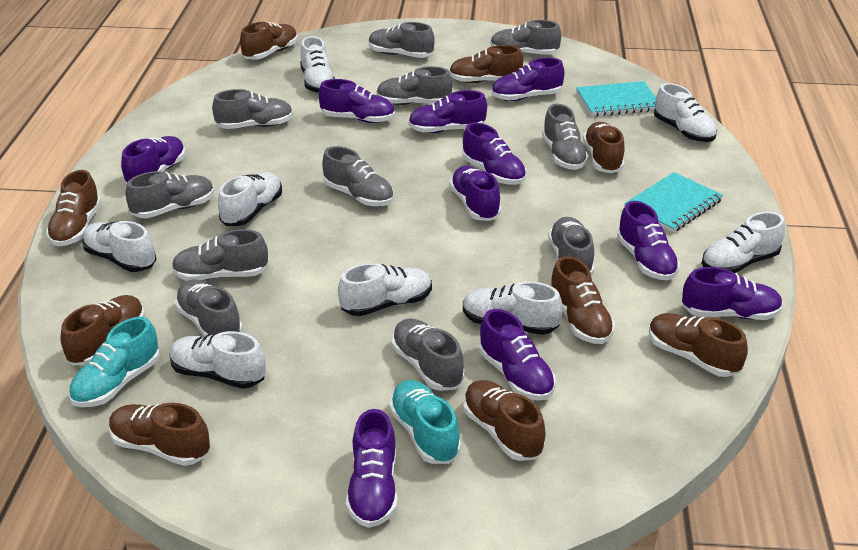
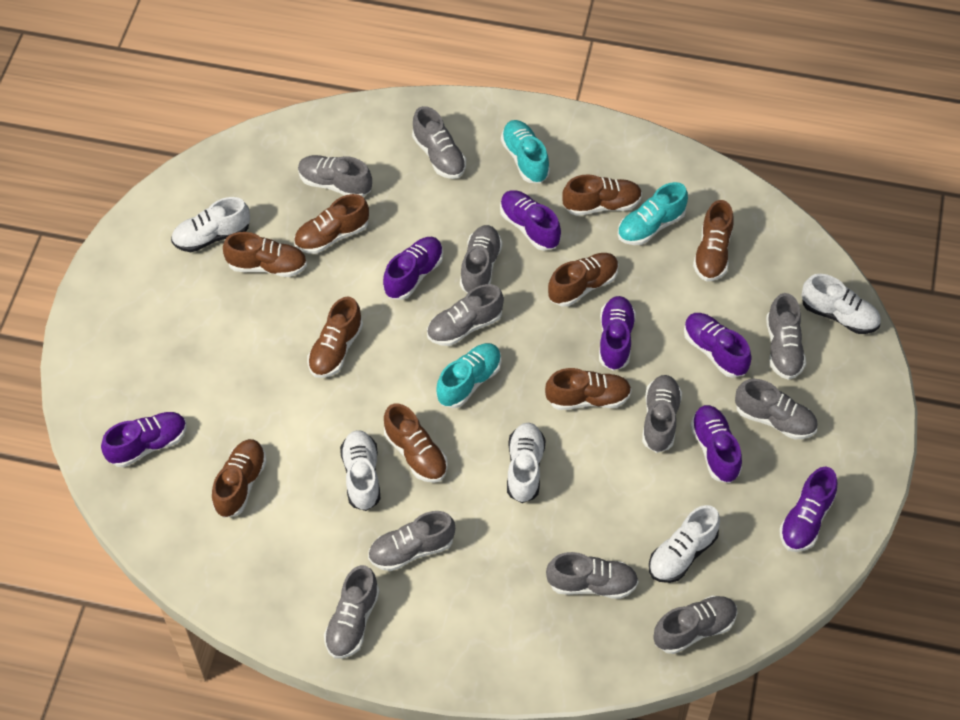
purple shoe: 10 -> 7
turquoise notebook: 2 -> 0
turquoise shoe: 2 -> 3
white shoe: 8 -> 5

